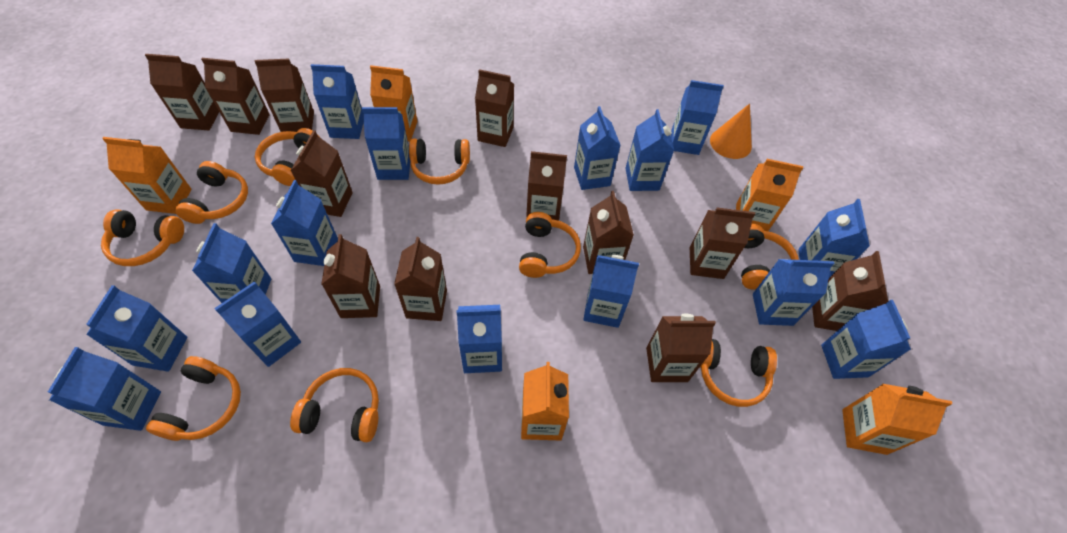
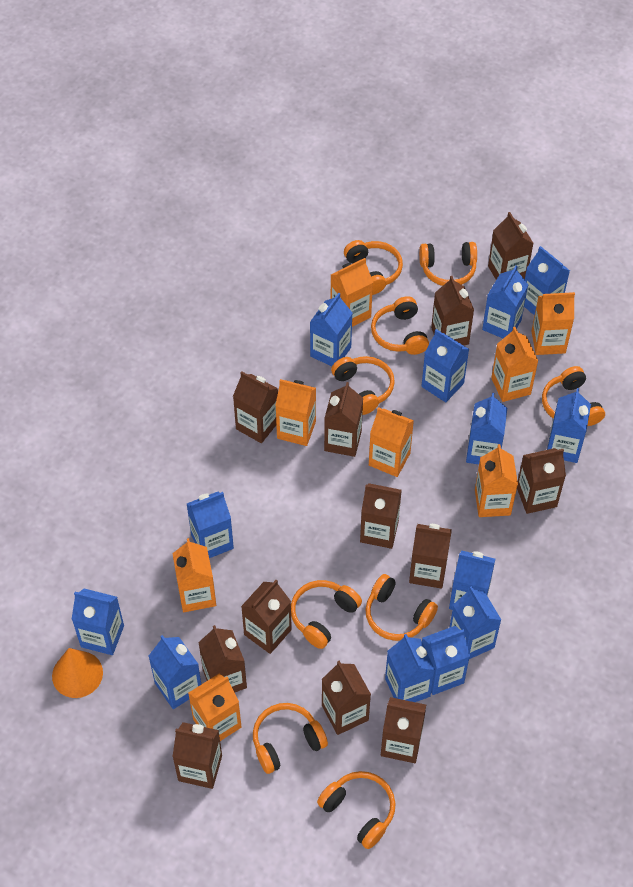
blue carton: 15 -> 13
orange carton: 5 -> 8

